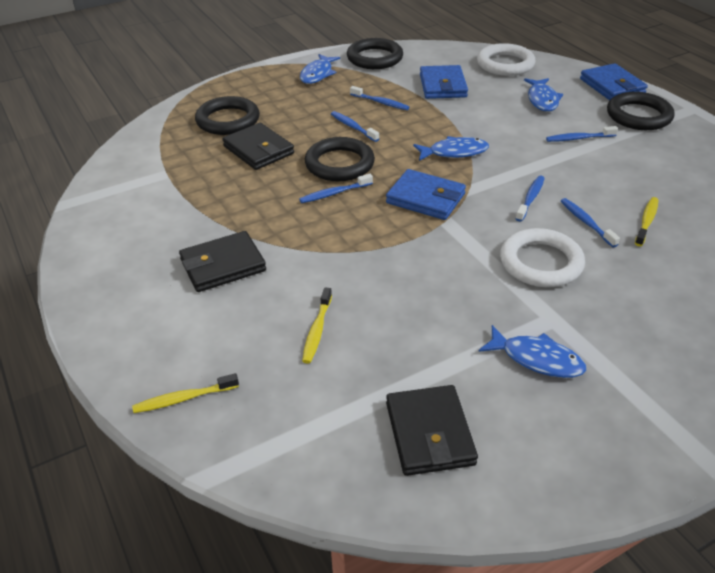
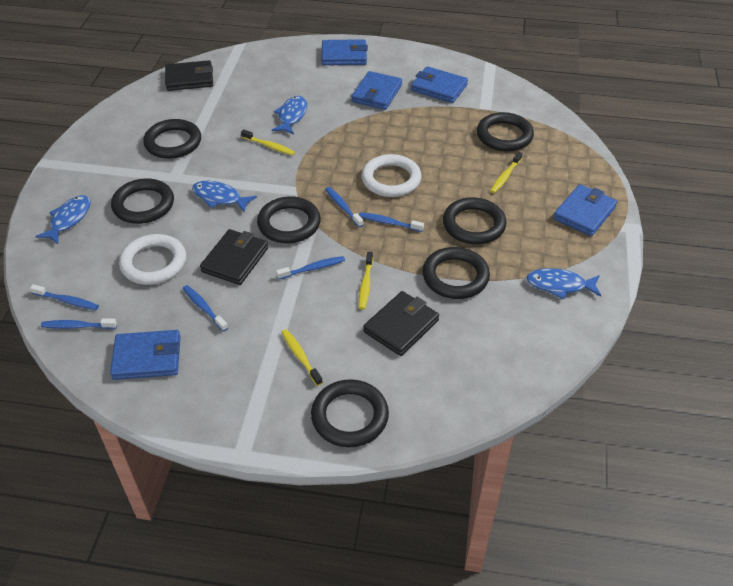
black ring: 4 -> 7
blue wallet: 3 -> 5
yellow toothbrush: 3 -> 4

